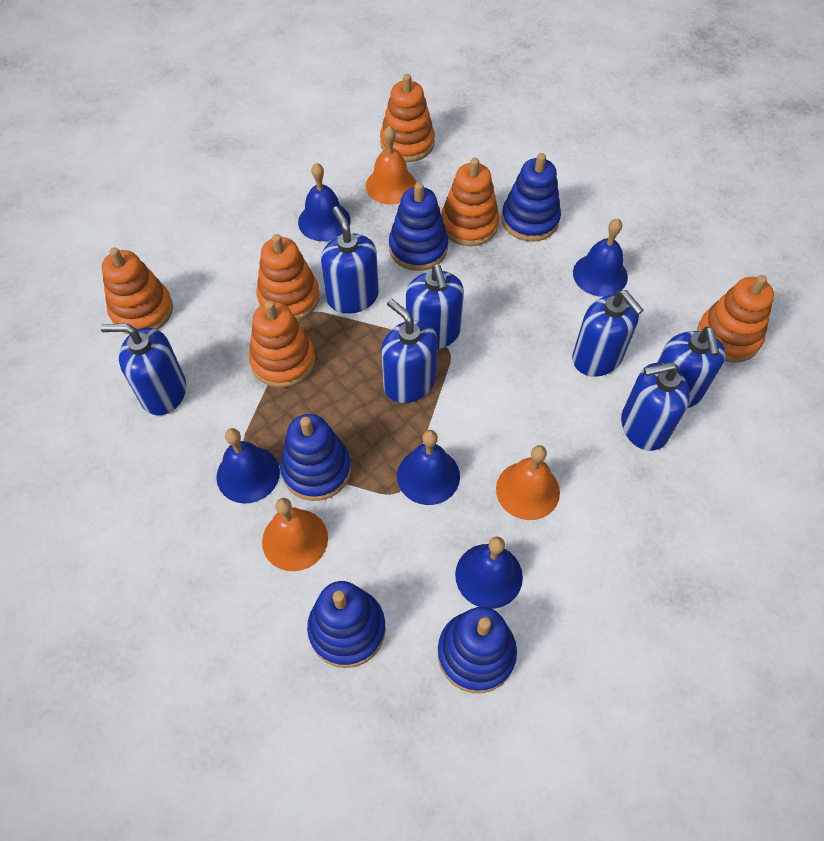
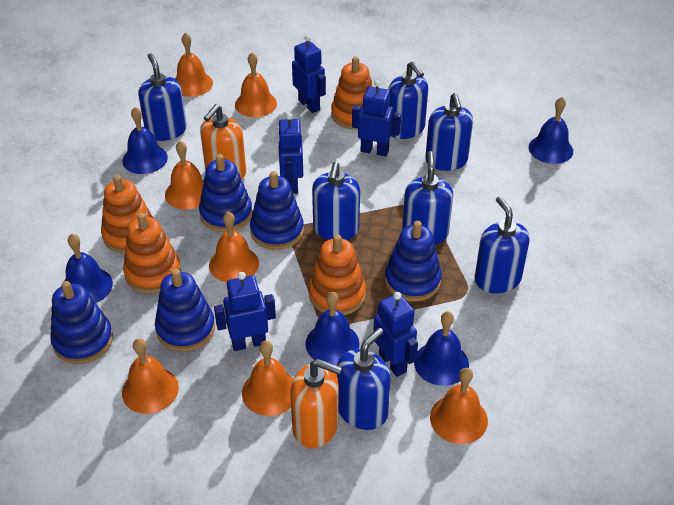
blue robot: 0 -> 5
orange bell: 3 -> 7
orange soap dispenser: 0 -> 2
orange stacking toy: 6 -> 4

